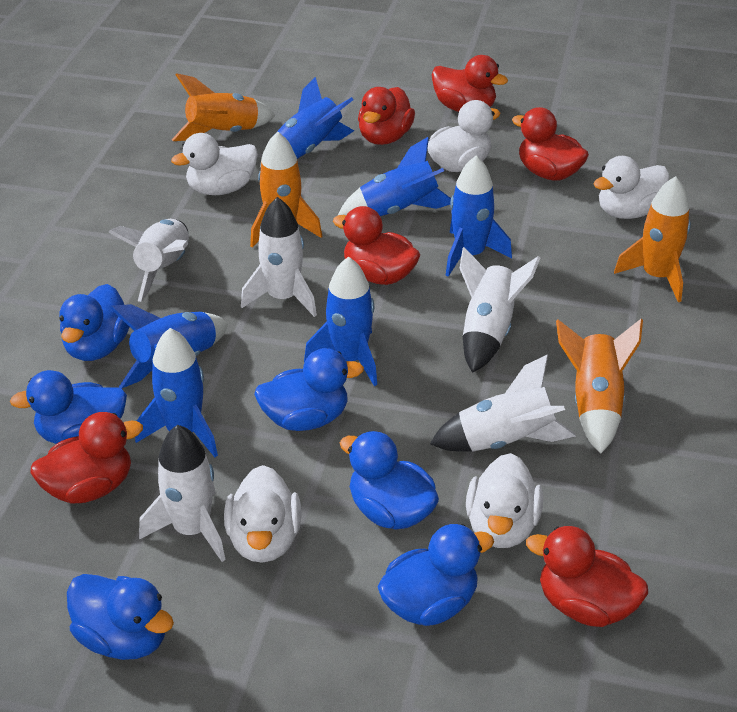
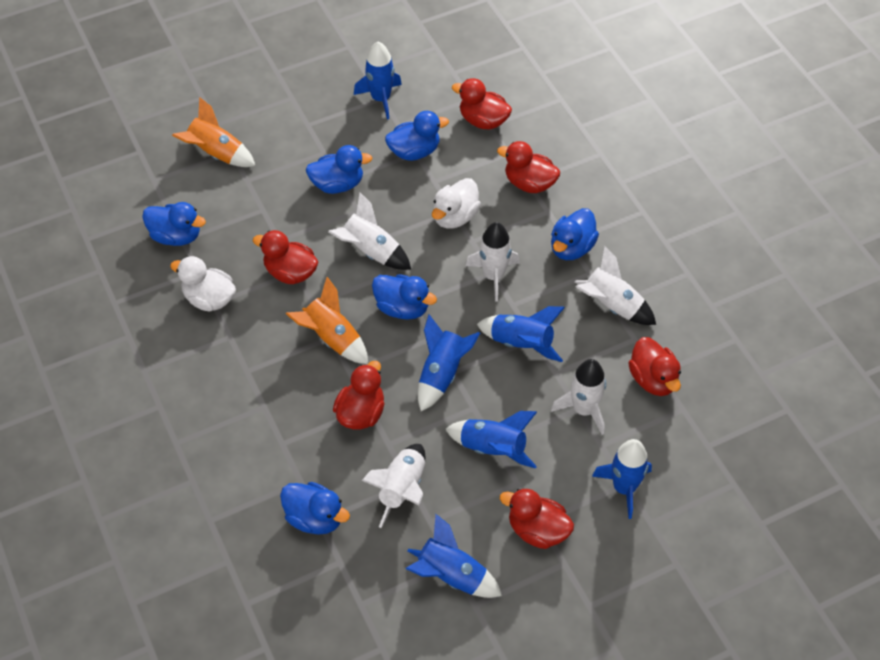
orange rocket: 4 -> 2
white duck: 5 -> 2

